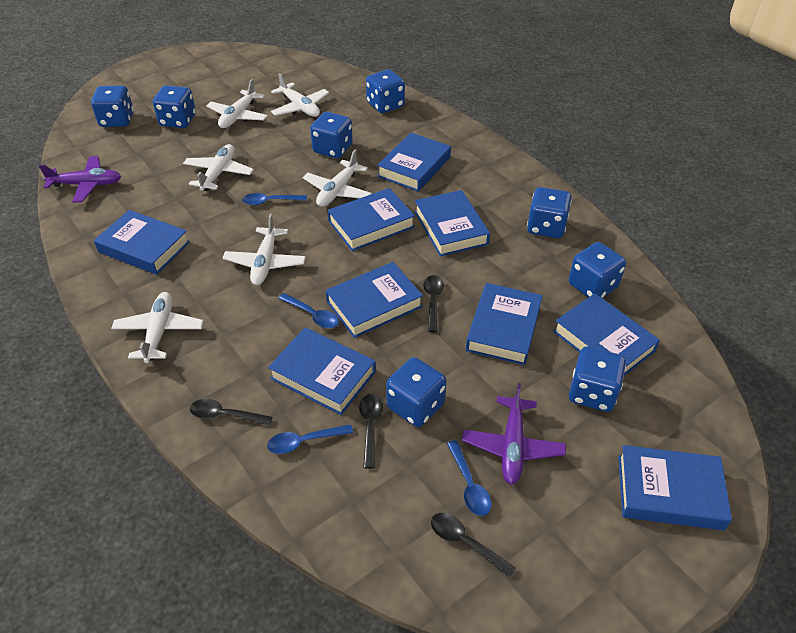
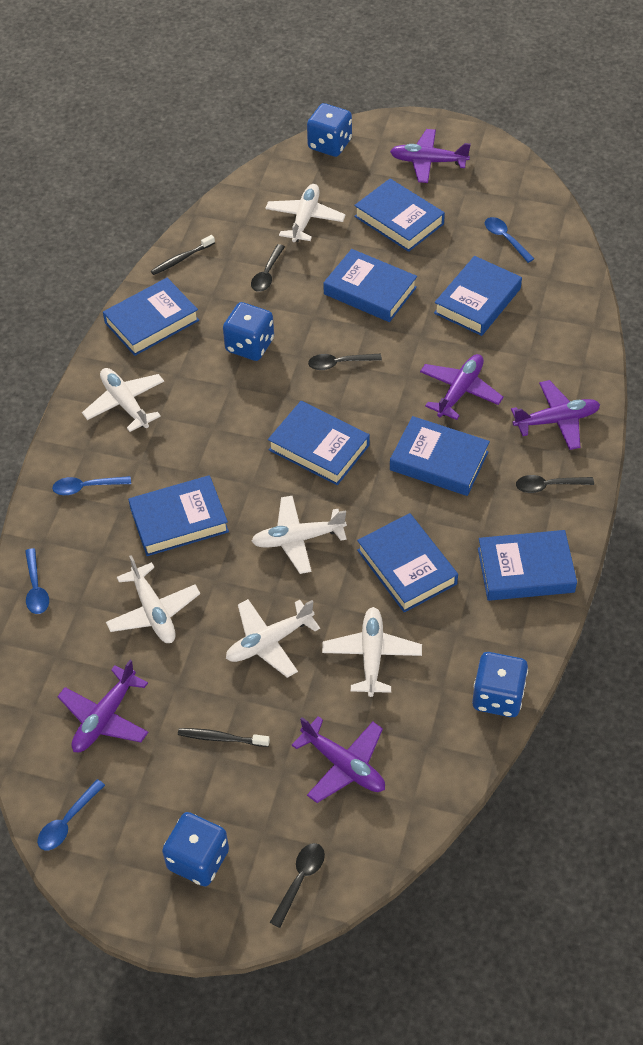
black toothbrush: 0 -> 2
blue dice: 8 -> 4
purple plane: 2 -> 5

